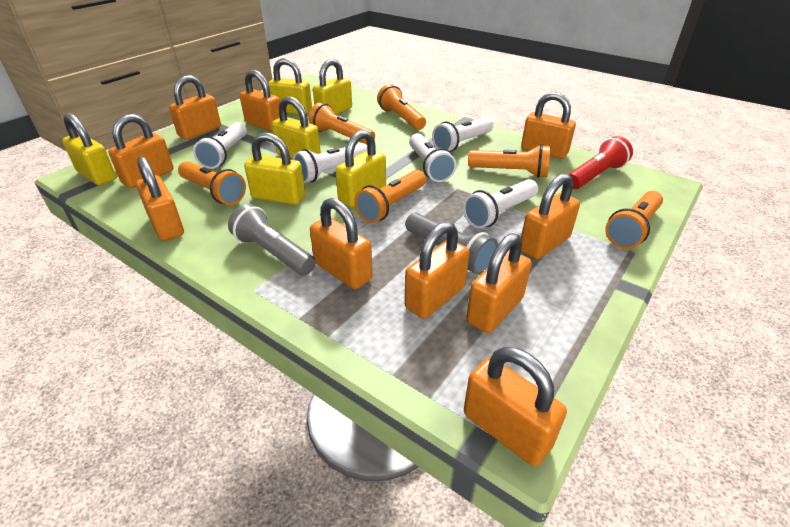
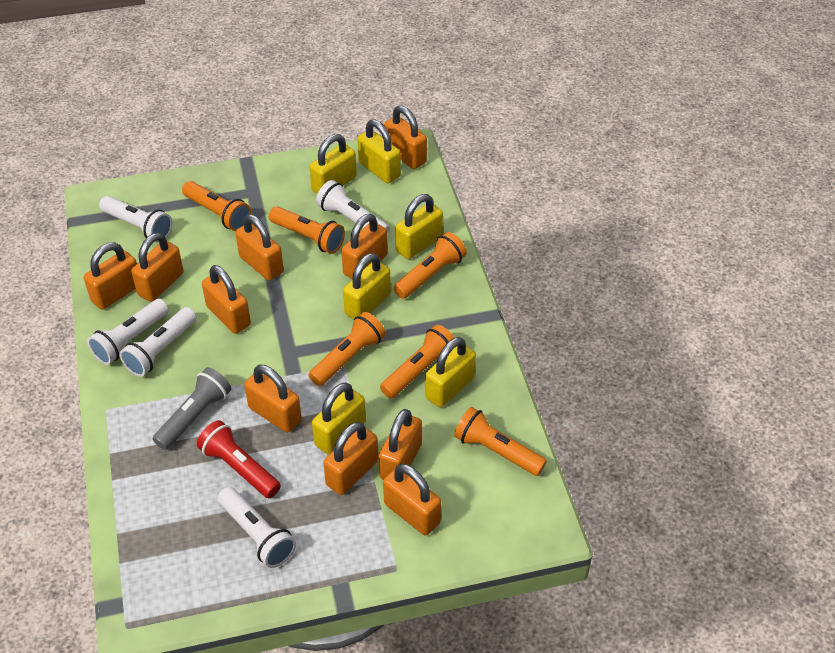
grey flashlight: 2 -> 1

